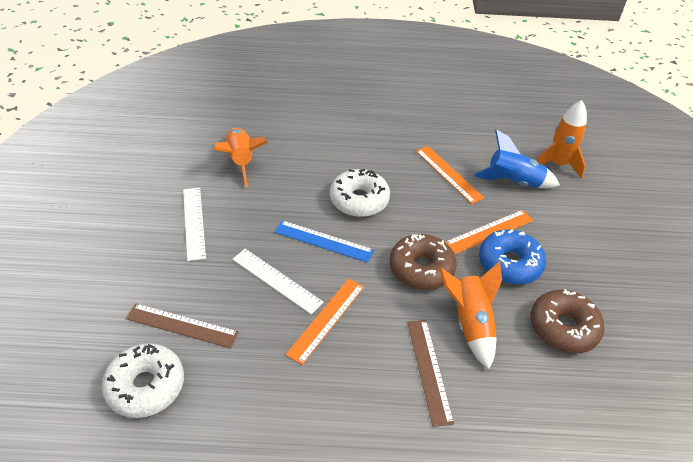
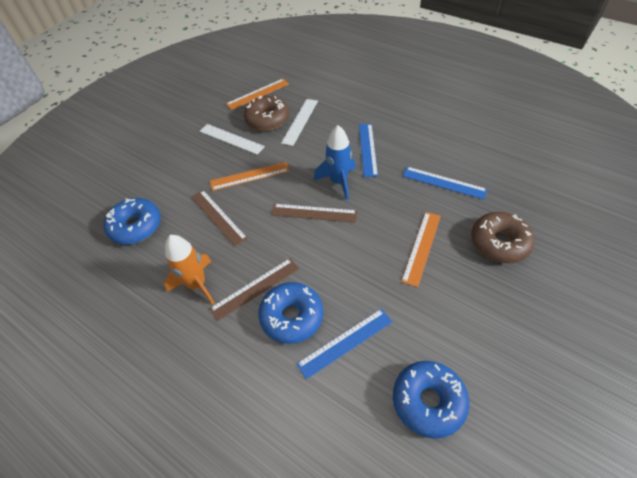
blue donut: 1 -> 3
blue ruler: 1 -> 3
brown ruler: 2 -> 3
orange rocket: 3 -> 1
white donut: 2 -> 0

